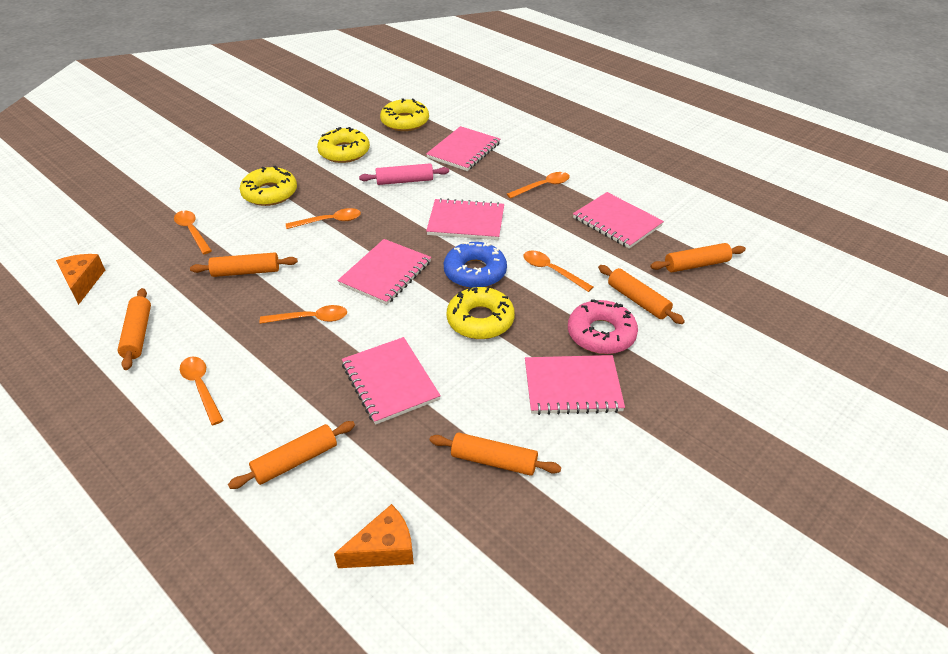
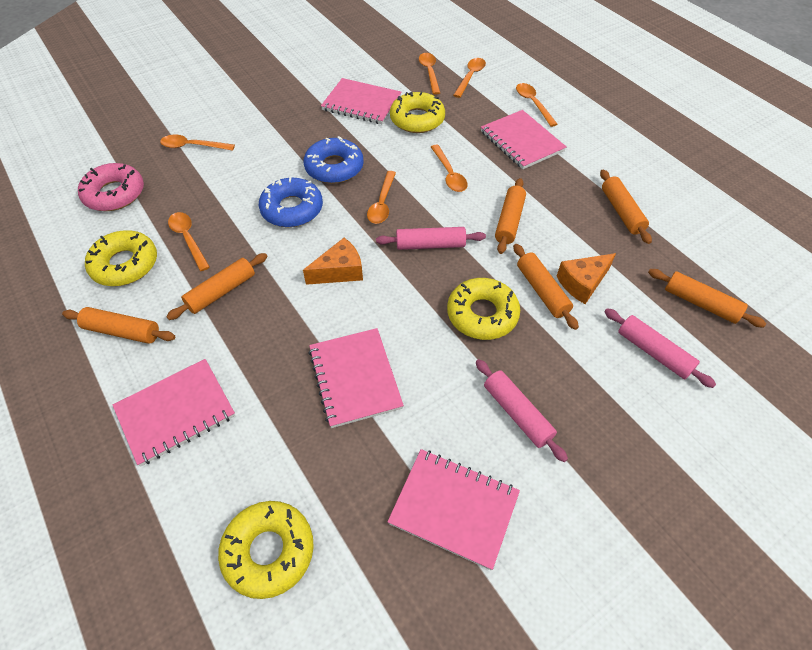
blue donut: 1 -> 2
orange spoon: 6 -> 7
pink notebook: 6 -> 5
pink rolling pin: 1 -> 3

